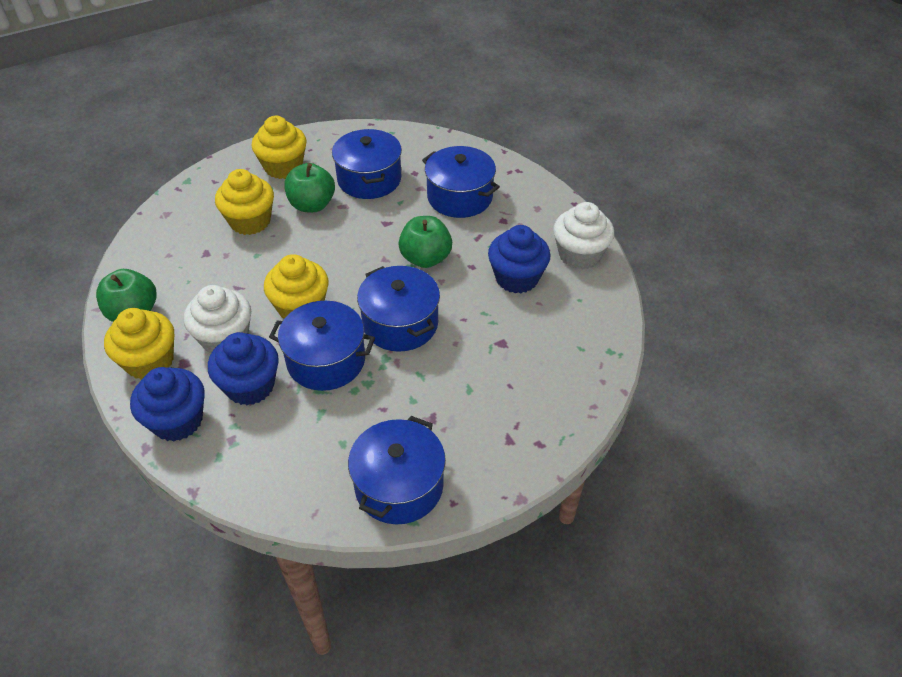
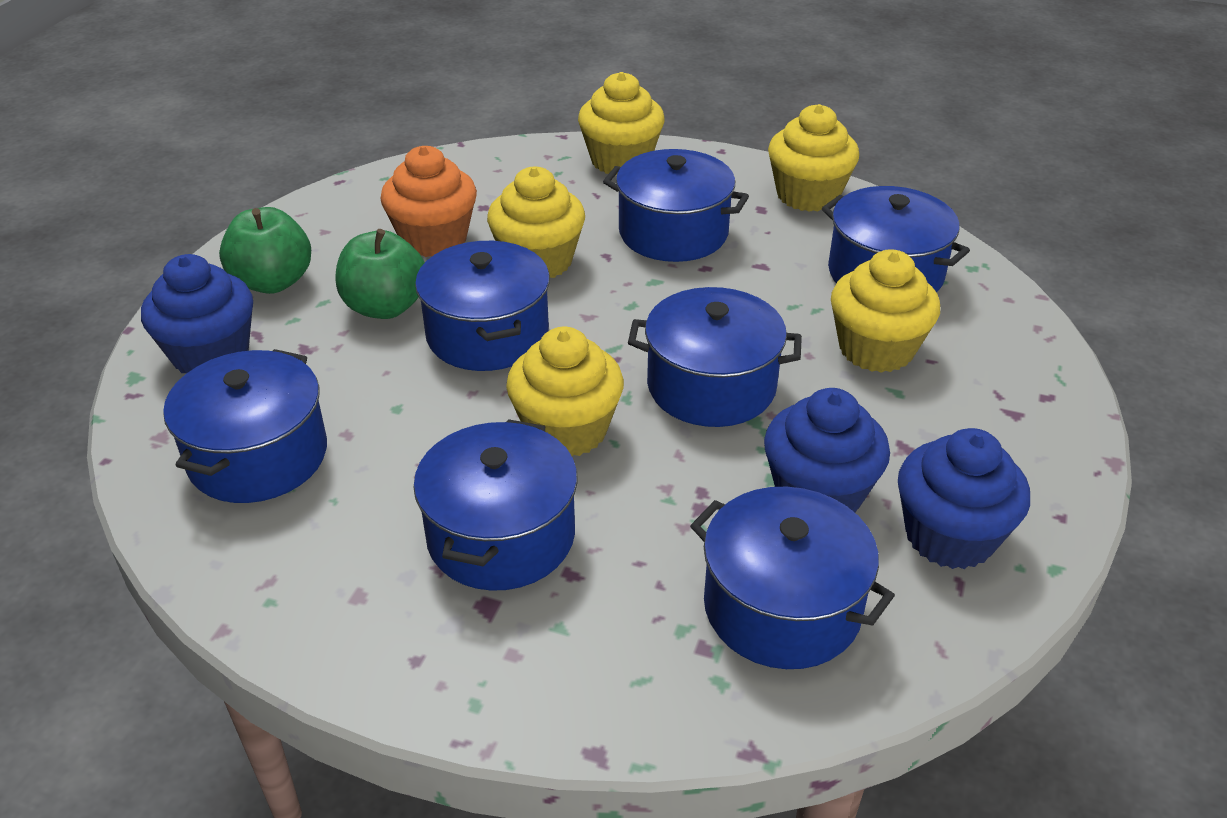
blue pot: 5 -> 7
green apple: 3 -> 2
orange cupcake: 0 -> 1
white cupcake: 2 -> 0
yellow cupcake: 4 -> 5

